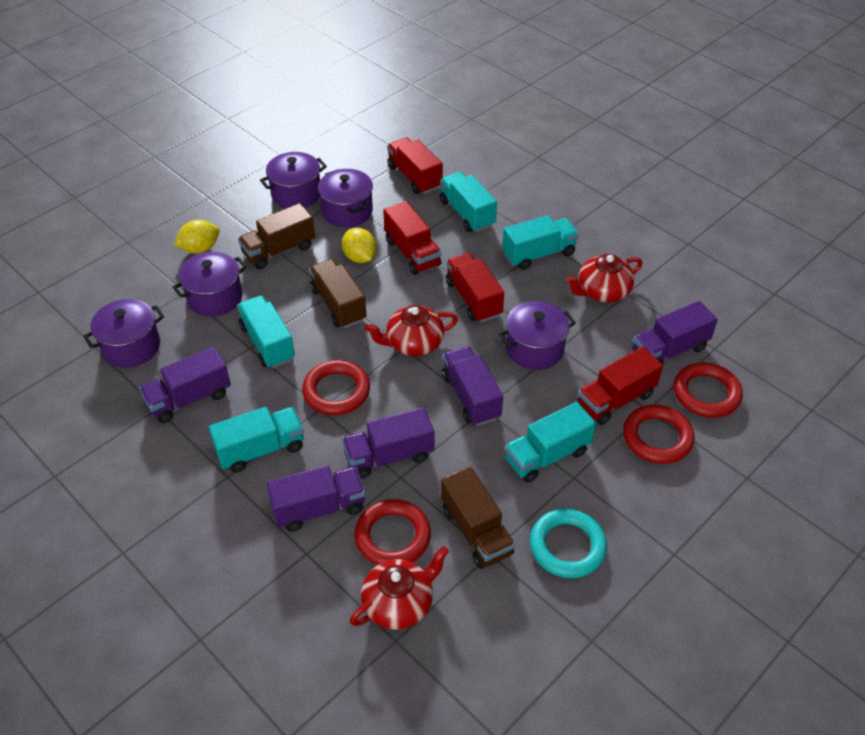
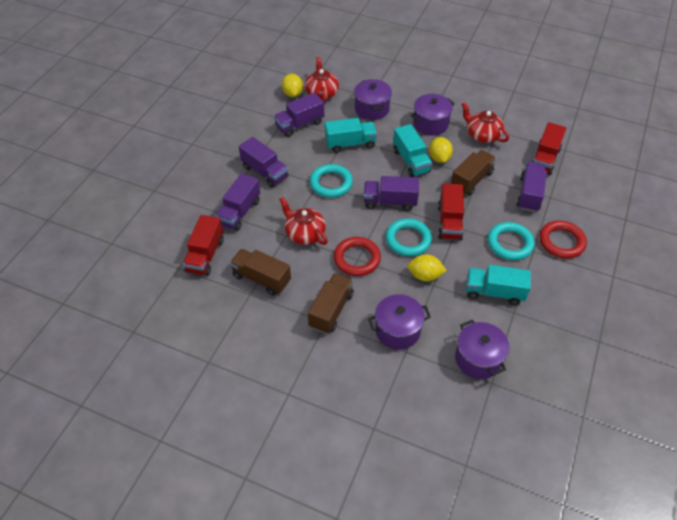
purple pot: 5 -> 4
red ring: 4 -> 2
red truck: 4 -> 3
turquoise ring: 1 -> 3
turquoise truck: 5 -> 3
yellow lemon: 2 -> 3

